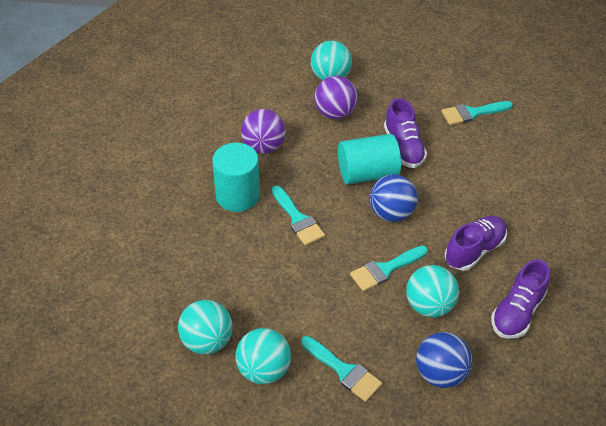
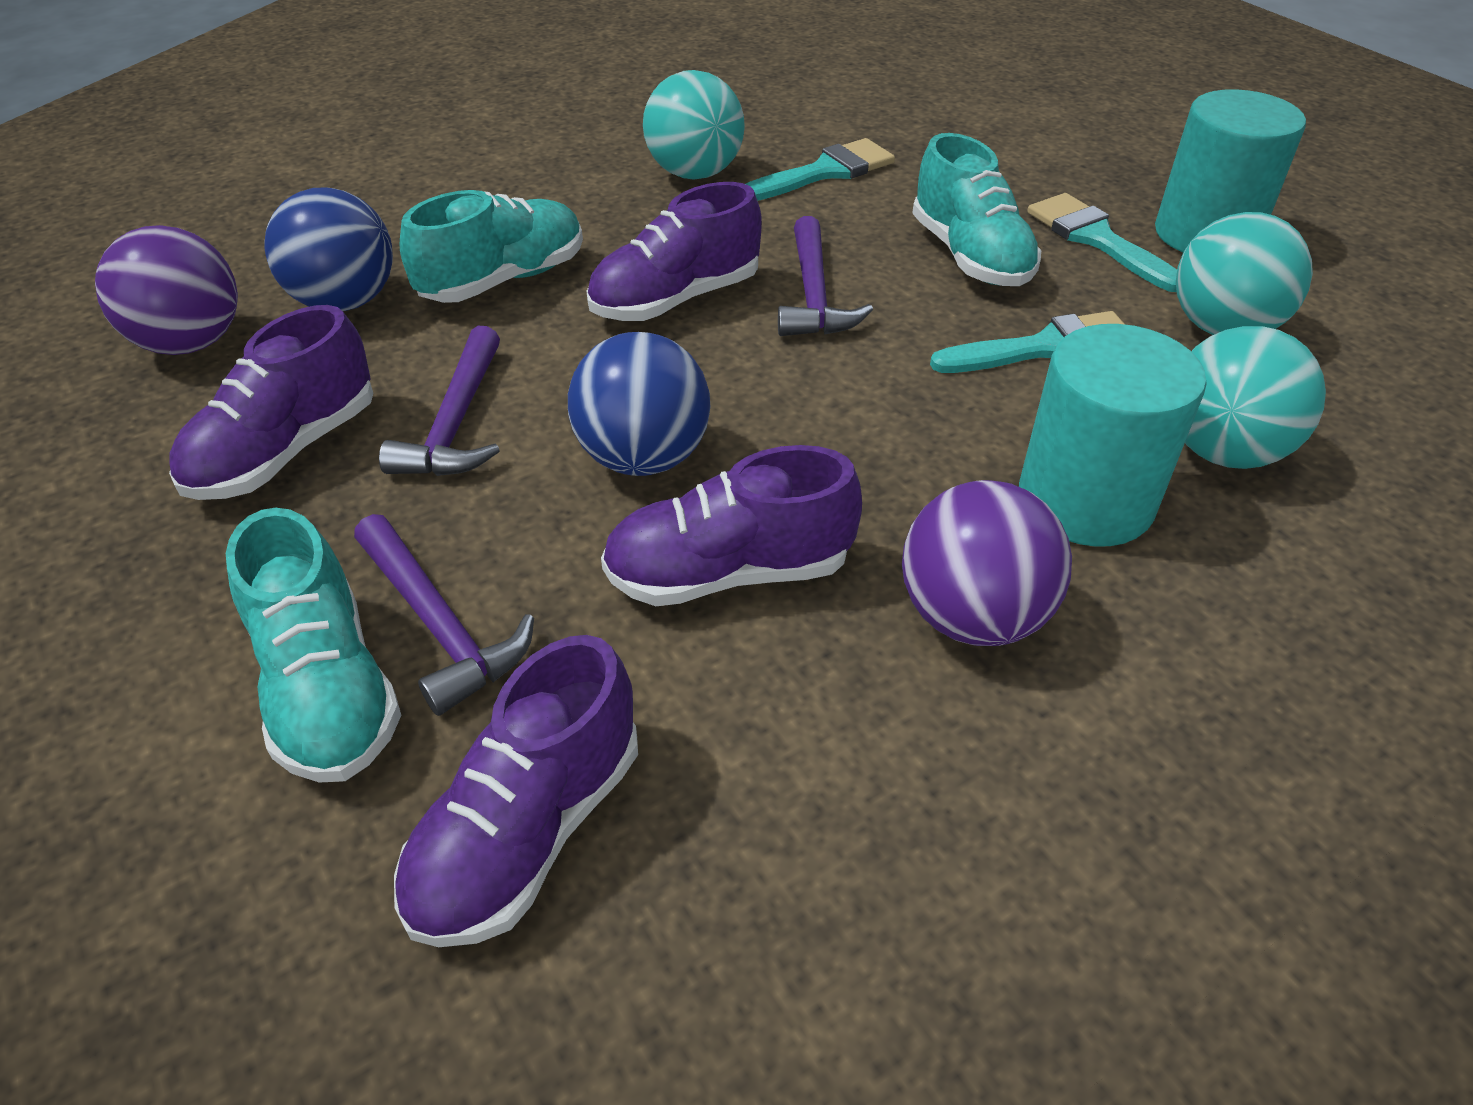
purple hammer: 0 -> 3
purple shoe: 3 -> 4
turquoise ball: 4 -> 3
turquoise brush: 4 -> 3
turquoise shoe: 0 -> 3

